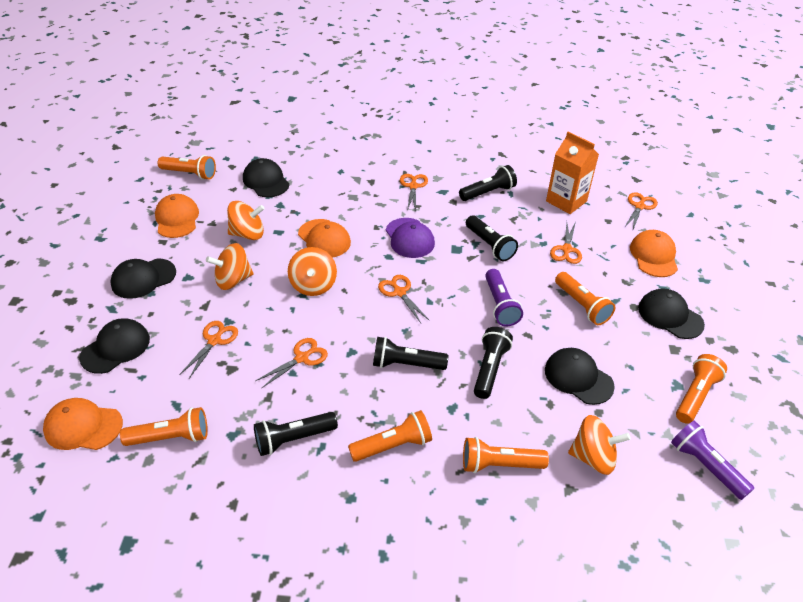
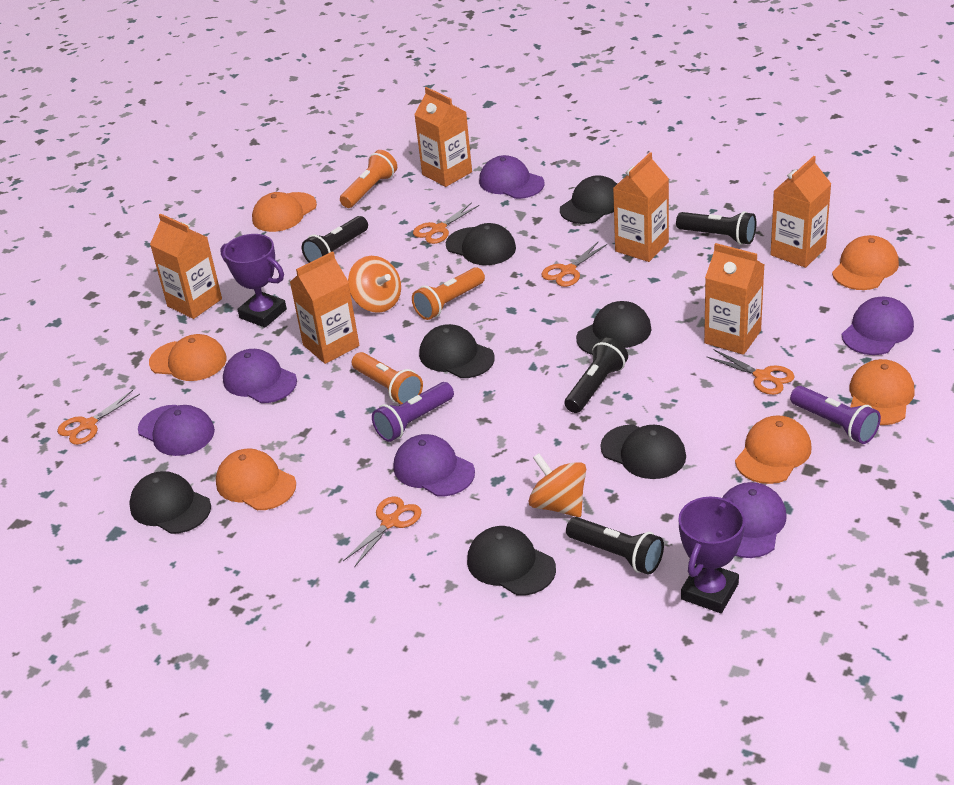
black cap: 5 -> 7
black flashlight: 5 -> 4
orange cap: 4 -> 6
orange carton: 1 -> 6
orange flashlight: 6 -> 3
orange scissors: 6 -> 5
orange spinning top: 4 -> 2
purple cap: 1 -> 6
purple trophy: 0 -> 2

